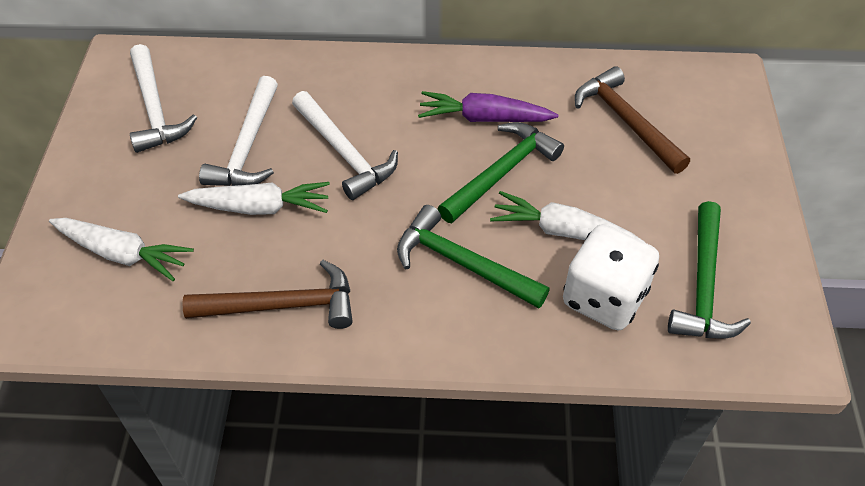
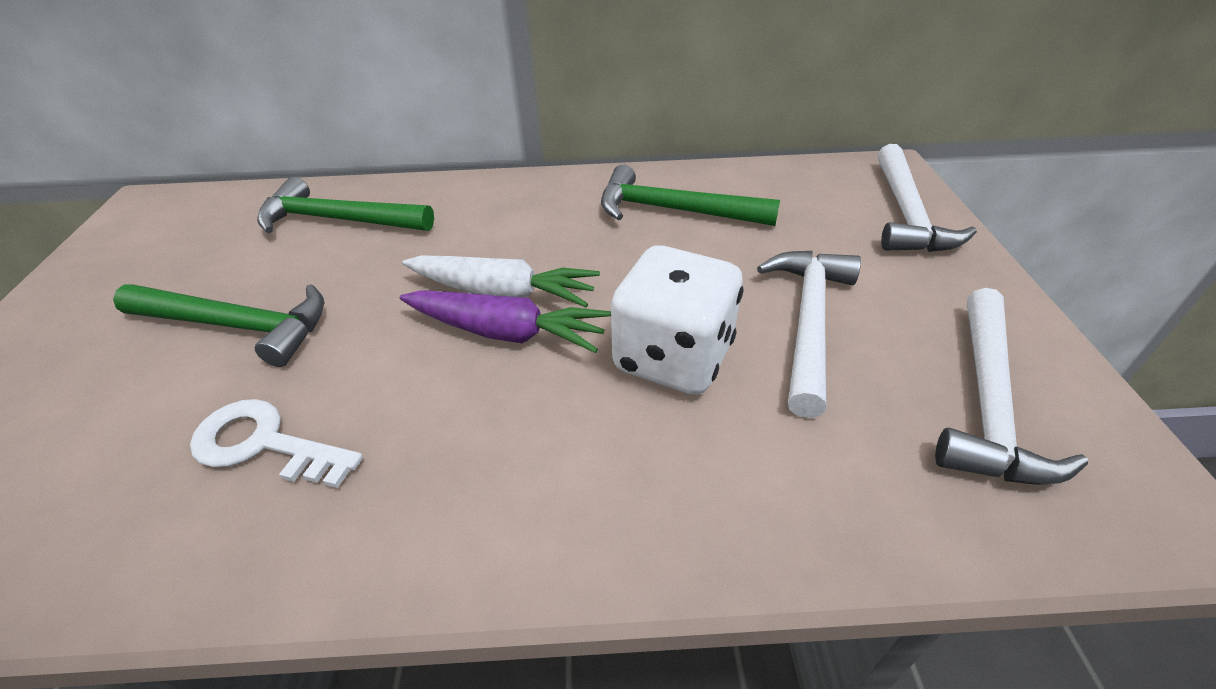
brown hammer: 2 -> 0
white carrot: 3 -> 1
white key: 0 -> 1

